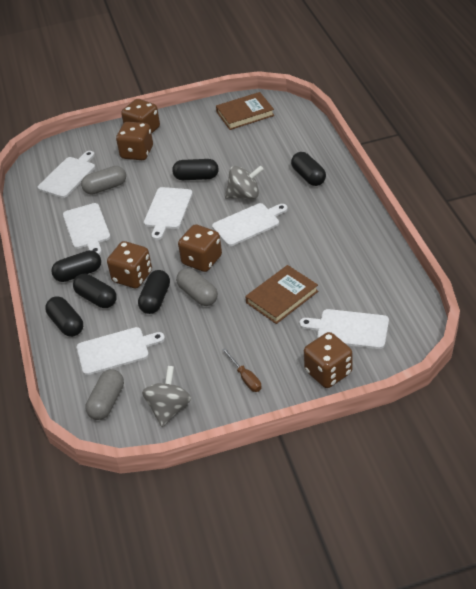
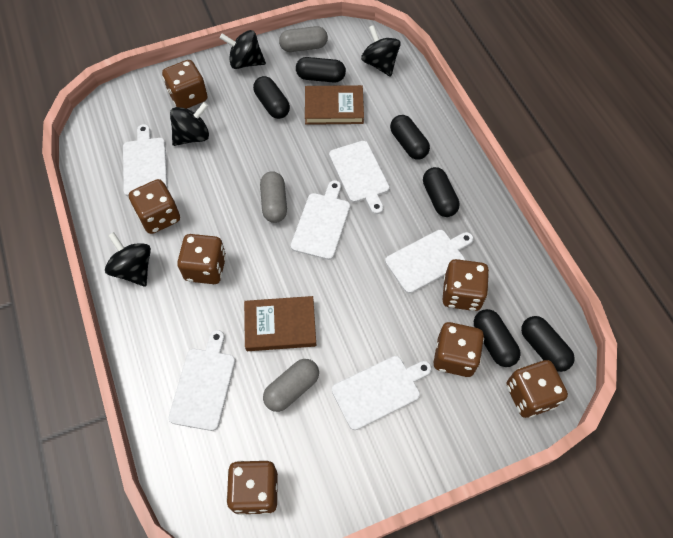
black spinning top: 0 -> 4
brown dice: 5 -> 7
brown screwdriver: 1 -> 0
grey spinning top: 2 -> 0

